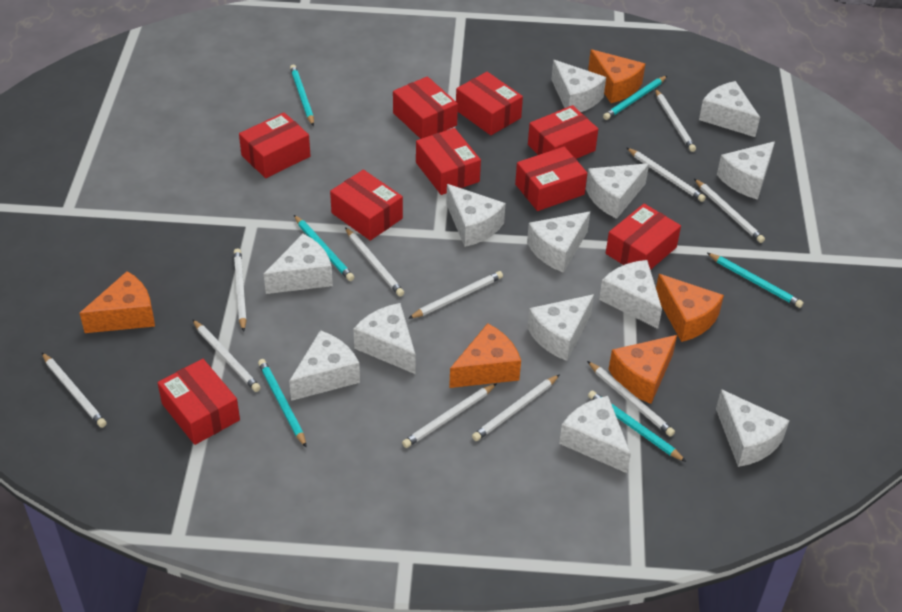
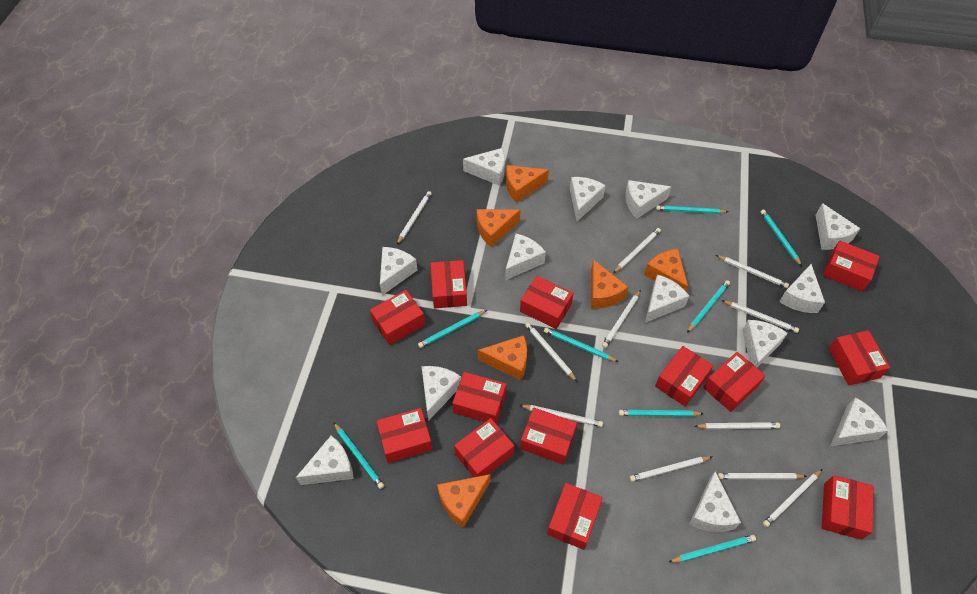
orange cheese: 5 -> 6
red box: 9 -> 13
turquoise pencil: 6 -> 8

